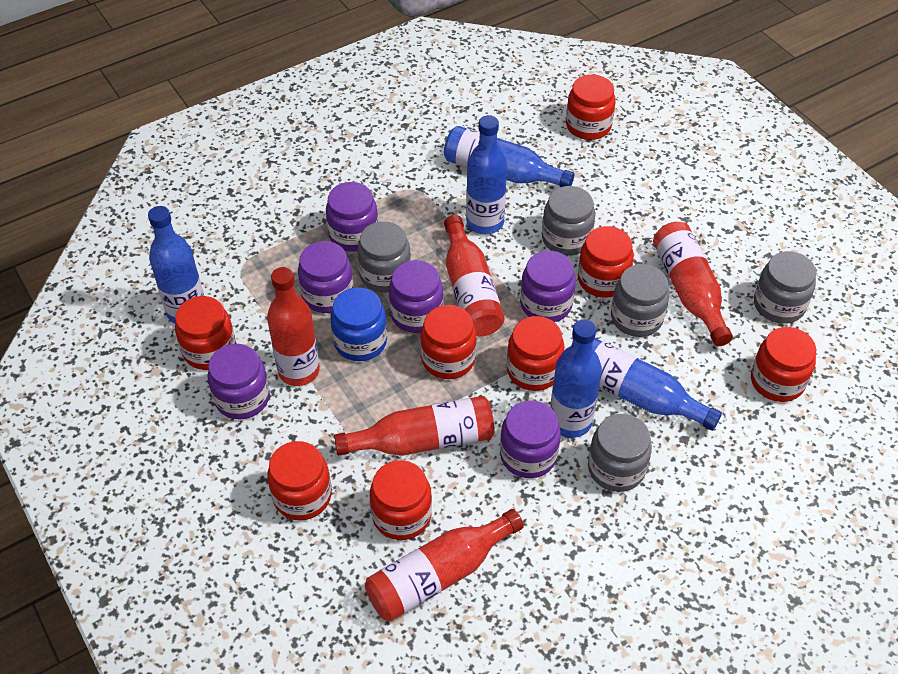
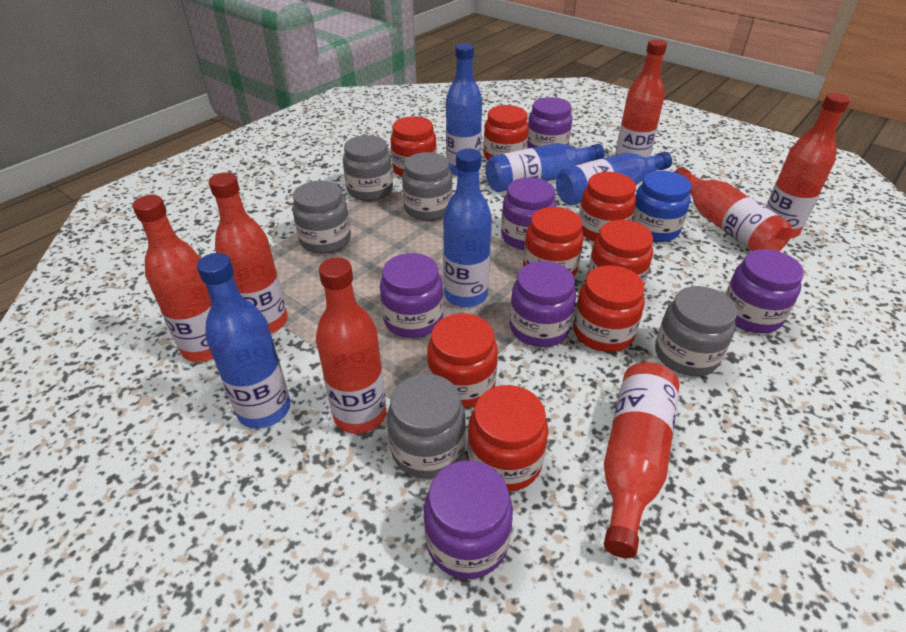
red bottle: 5 -> 7

